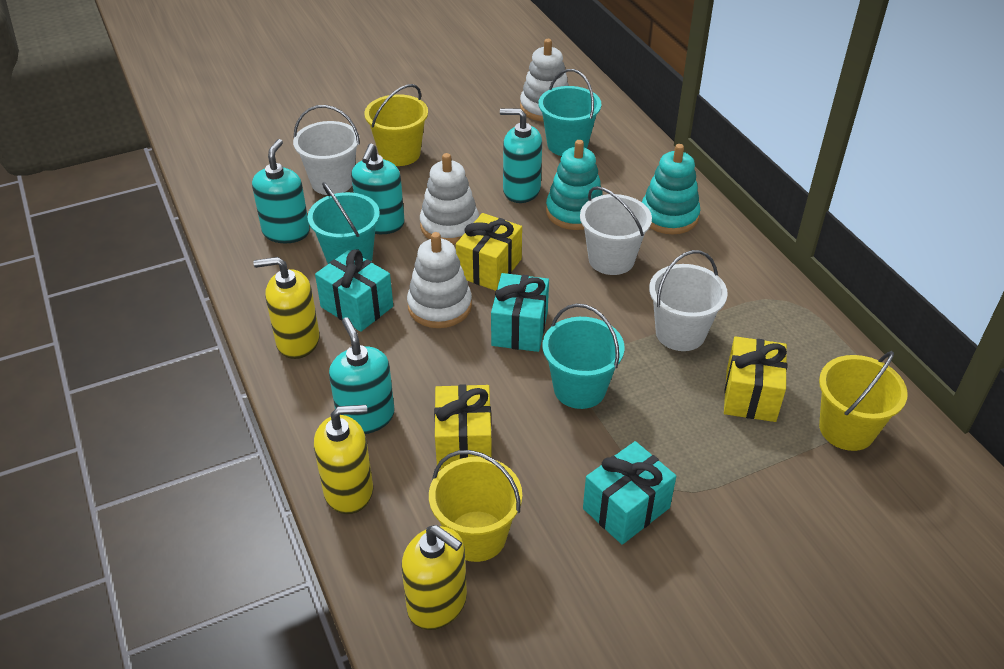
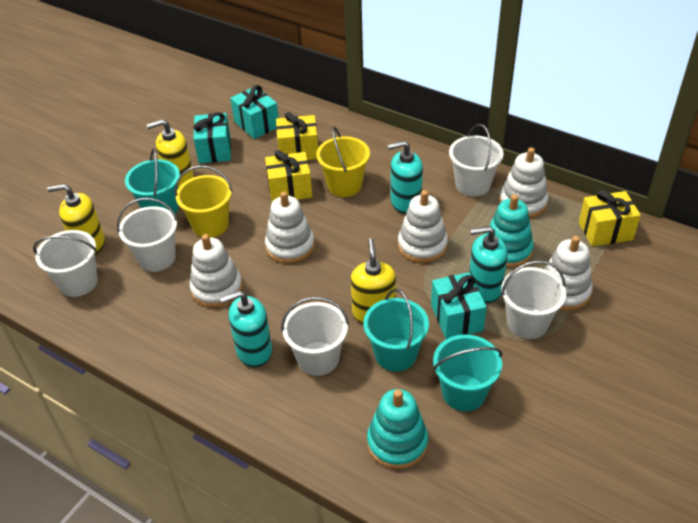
turquoise soap dispenser: 4 -> 3
white bucket: 3 -> 5
white stacking toy: 3 -> 5
yellow bucket: 3 -> 2

